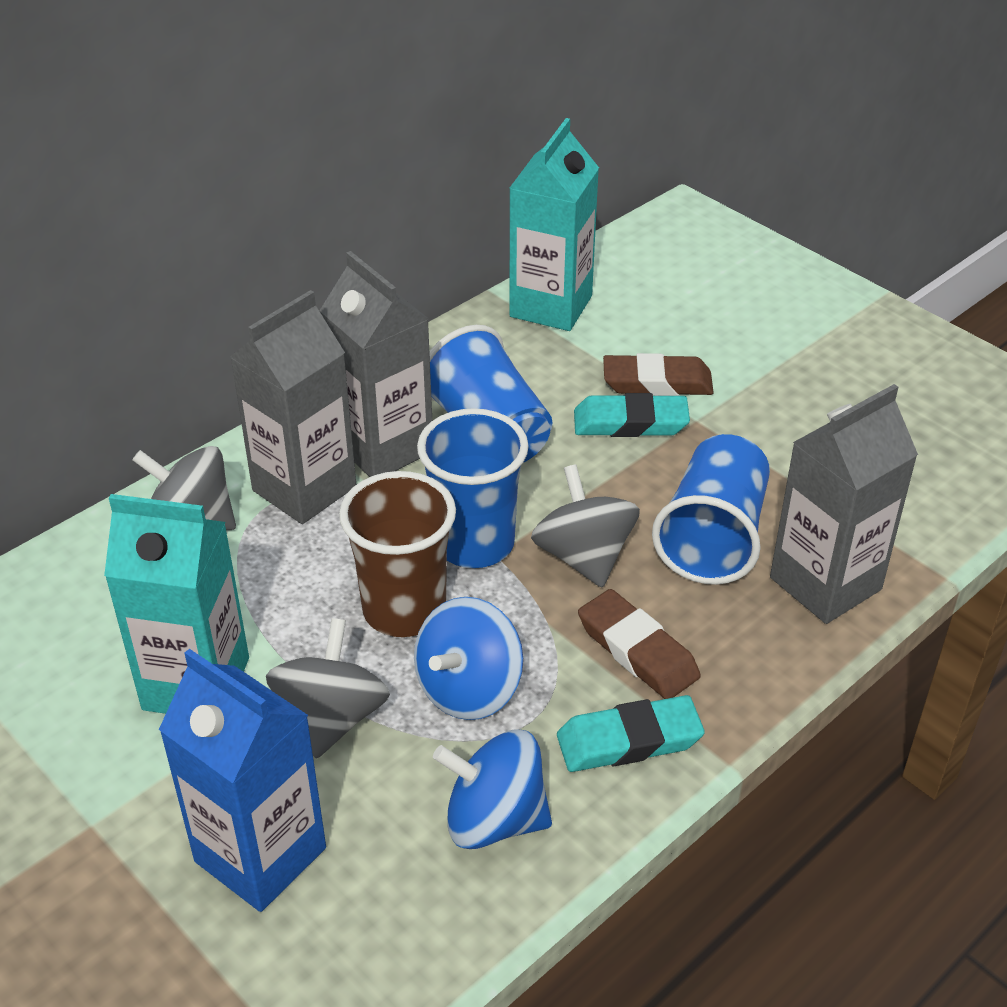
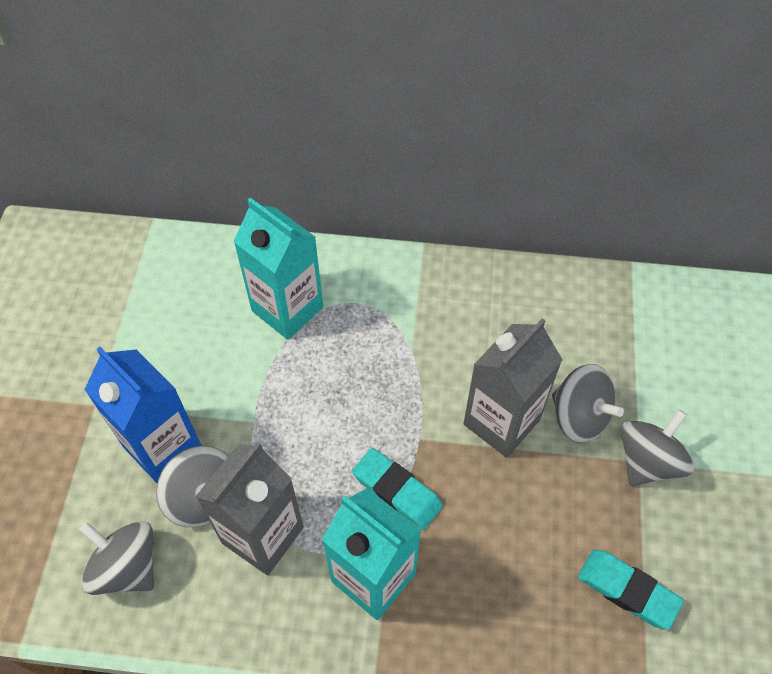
blue cup: 3 -> 0
blue spinning top: 2 -> 0
brown cup: 1 -> 0
brown eraser: 2 -> 0
grey carton: 3 -> 2
grey spinning top: 3 -> 4

